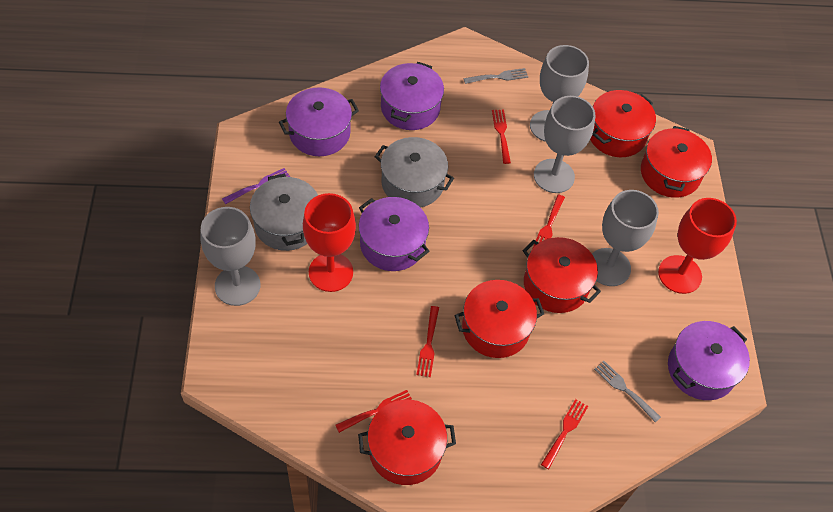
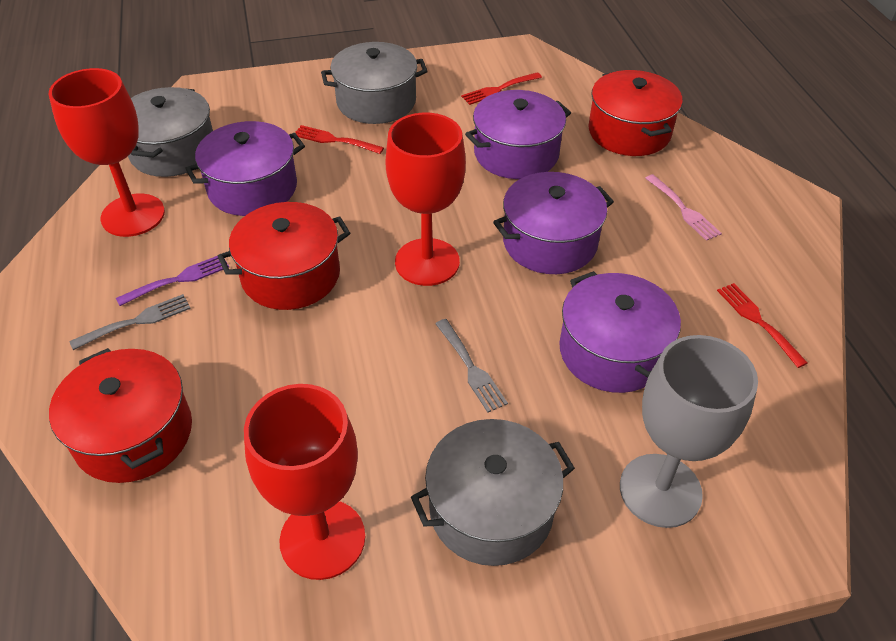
grey goblet: 4 -> 1
grey pot: 2 -> 3
pink fork: 0 -> 1
red fork: 5 -> 3
red goblet: 2 -> 3
red pot: 5 -> 3

